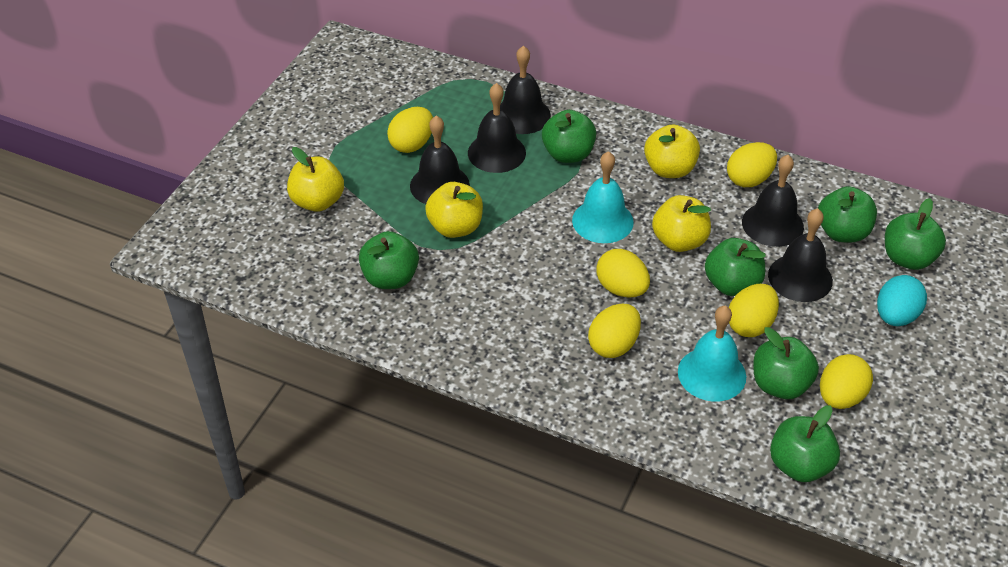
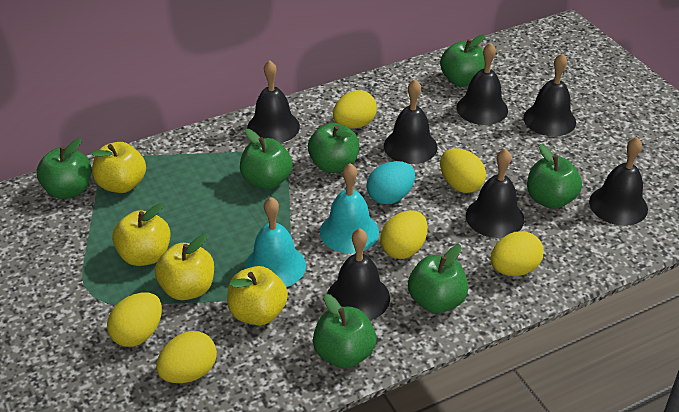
black bell: 5 -> 7

